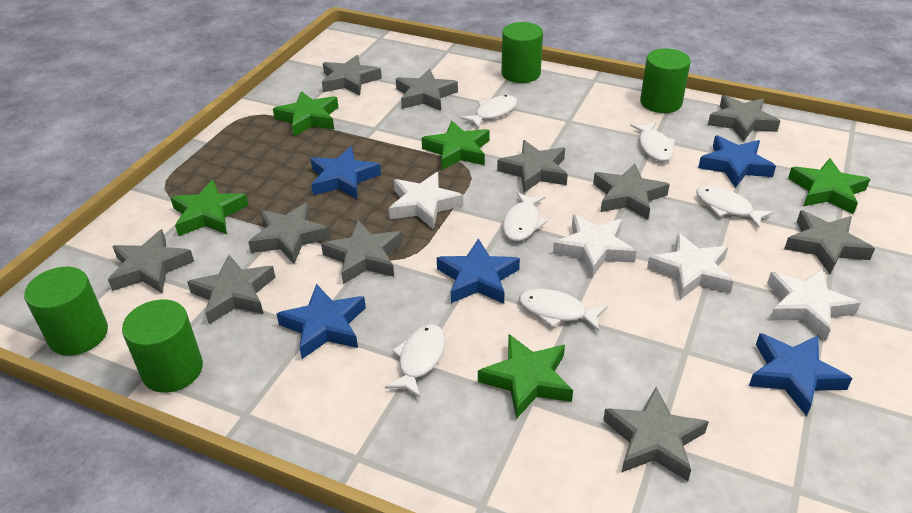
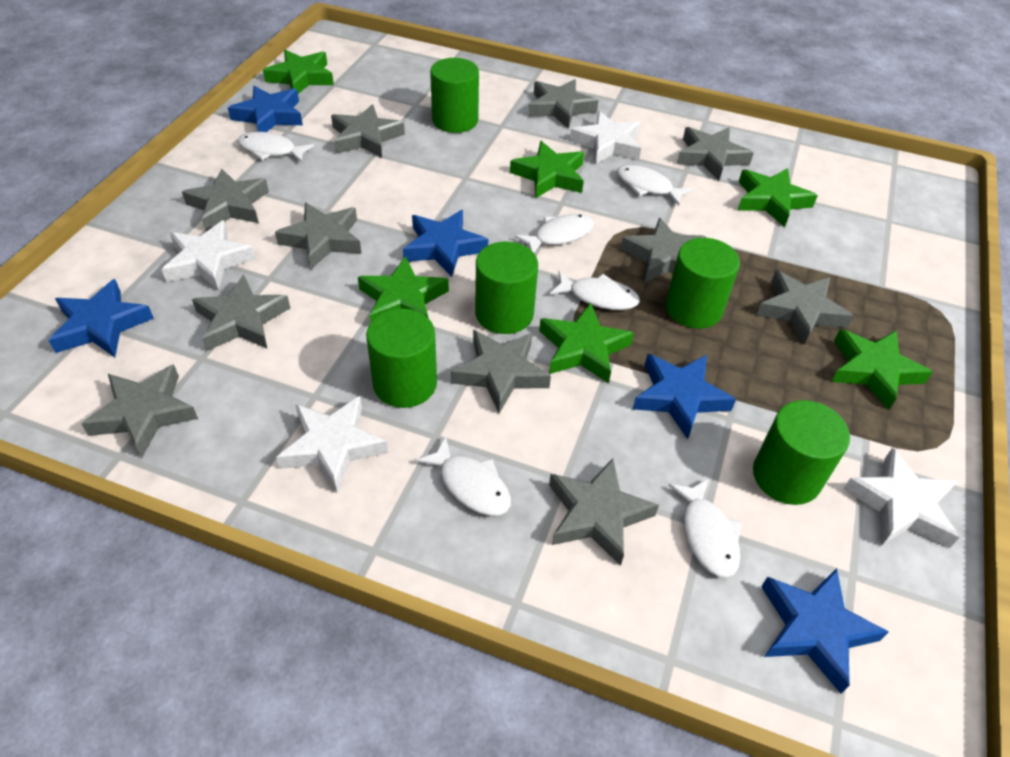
green cylinder: 4 -> 5
green star: 5 -> 6

